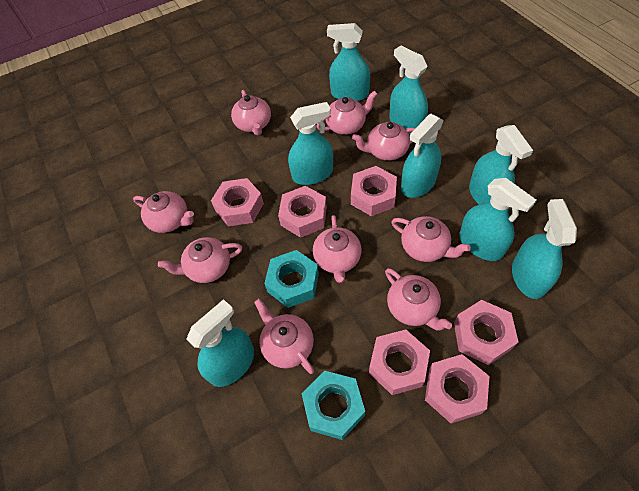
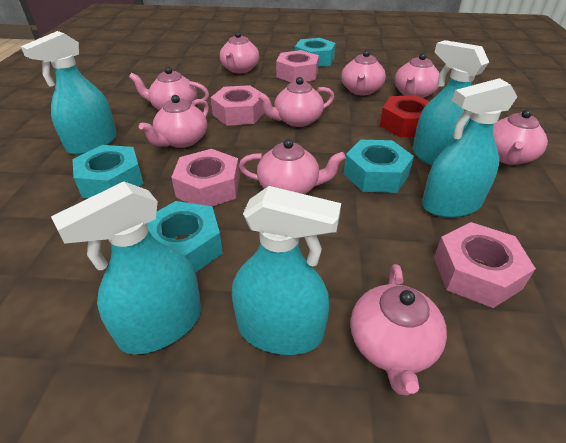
pink nut: 6 -> 4
red nut: 0 -> 1
turquoise nut: 2 -> 4
turquoise spray bottle: 8 -> 5

